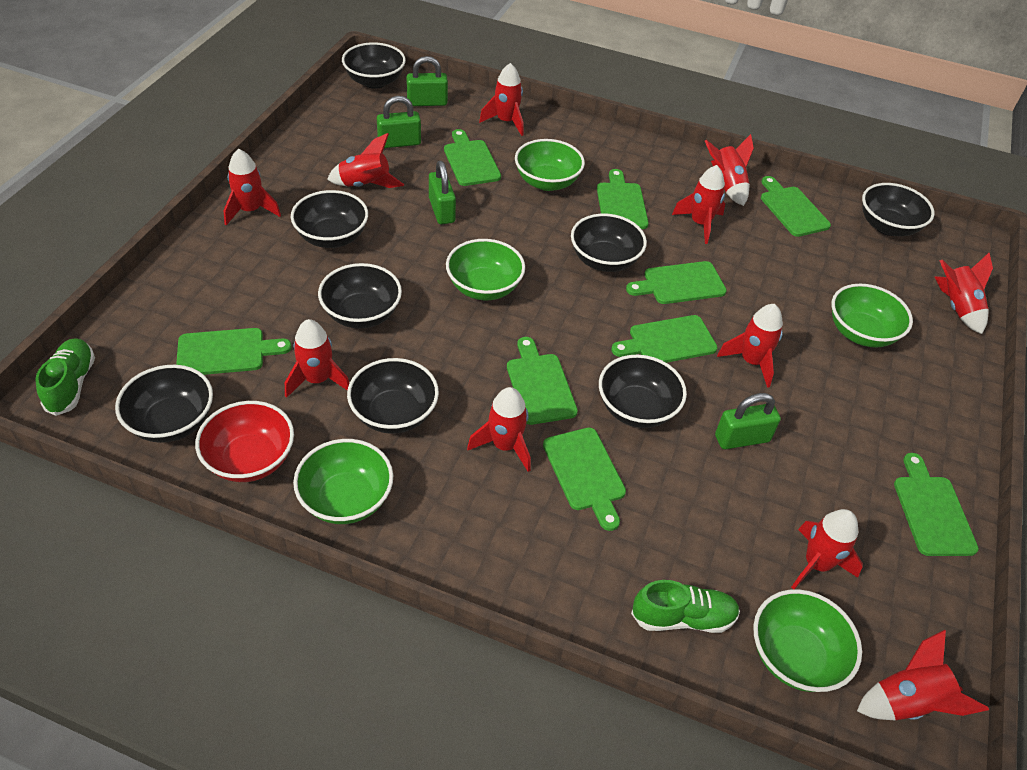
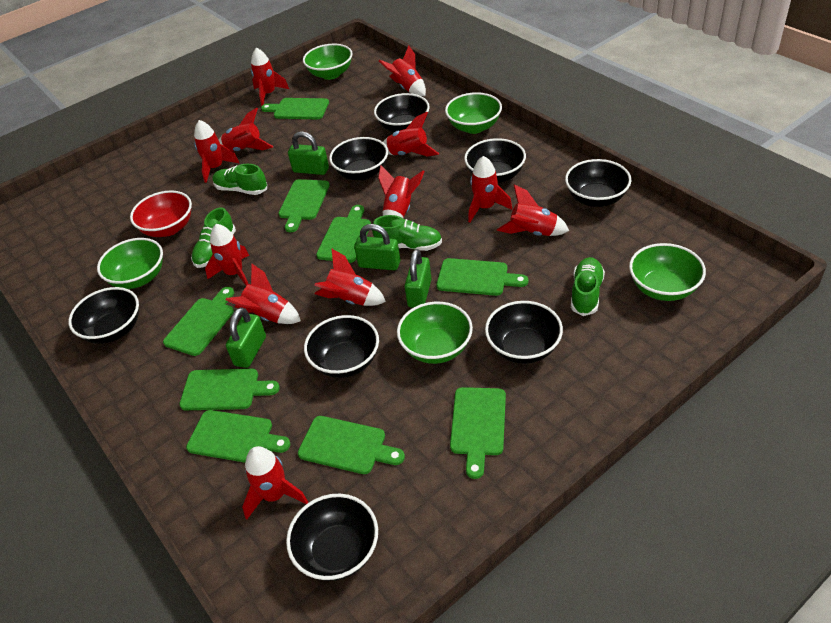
green shoe: 2 -> 4
red rocket: 11 -> 12

